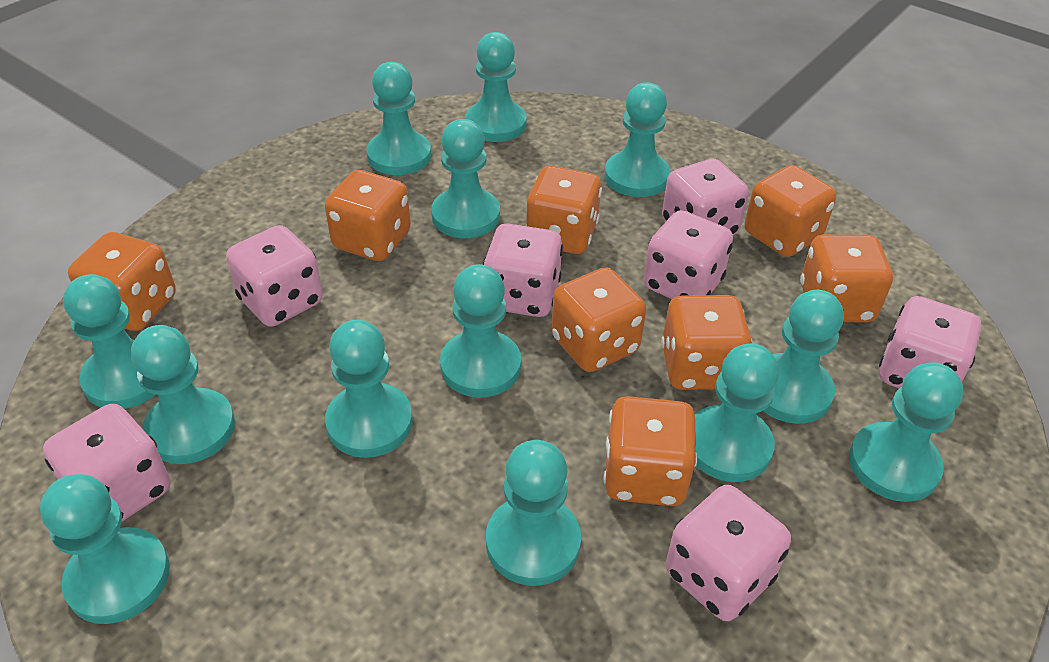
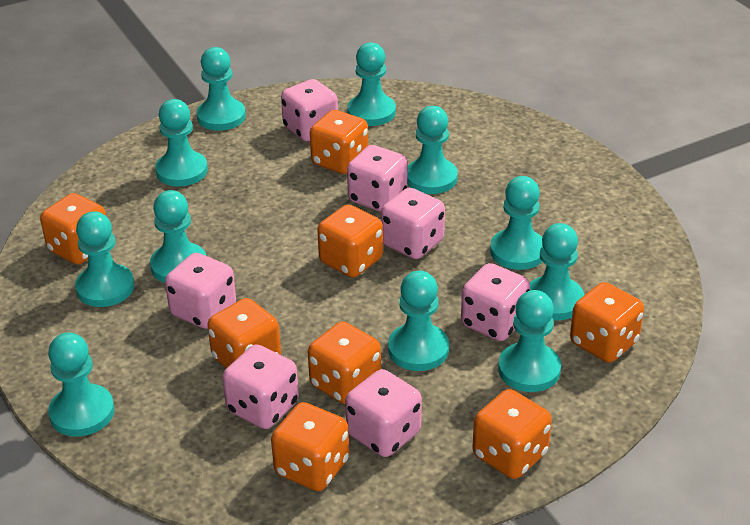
turquoise pawn: 13 -> 11

